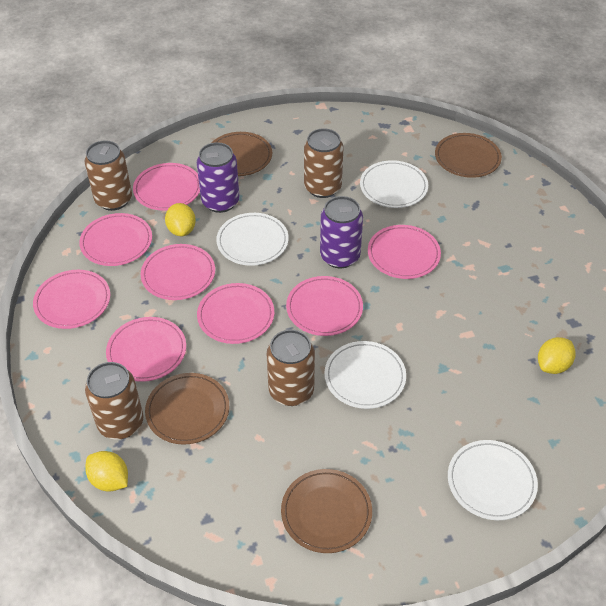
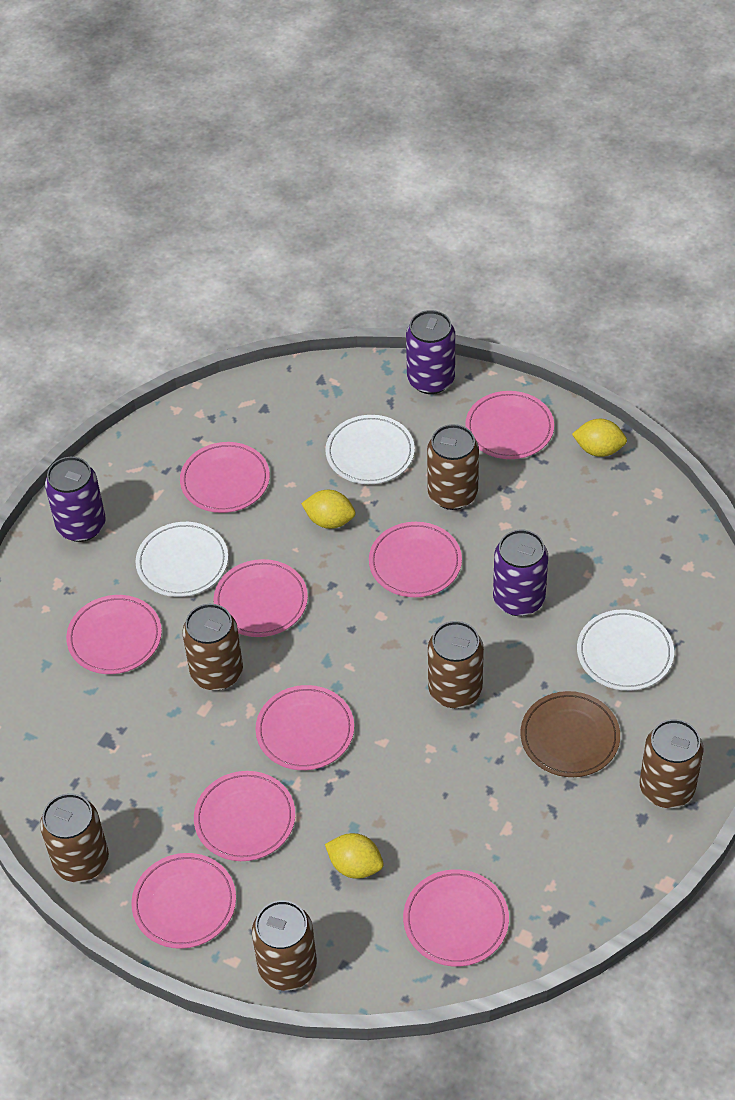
brown can: 4 -> 6
brown plate: 4 -> 1
pink plate: 8 -> 9
purple can: 2 -> 3
white plate: 4 -> 3

